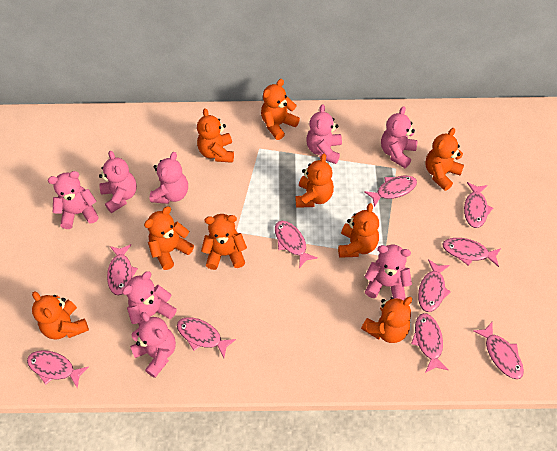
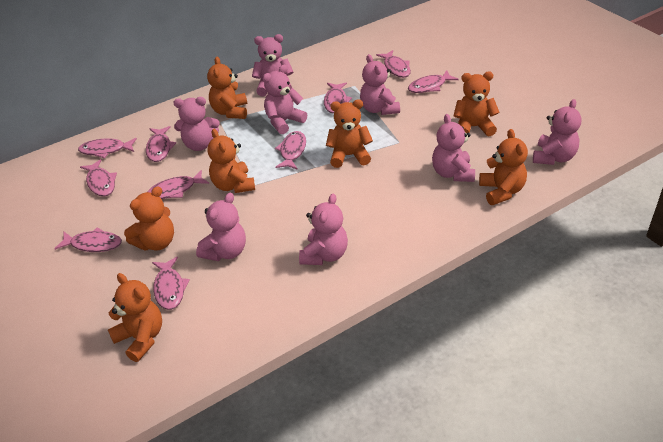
orange teddy bear: 9 -> 7

